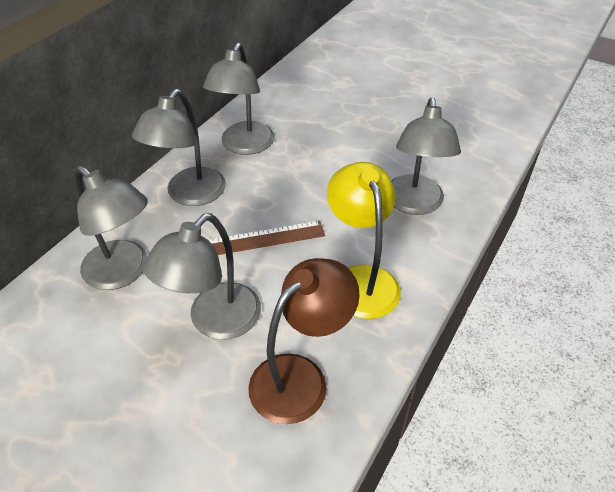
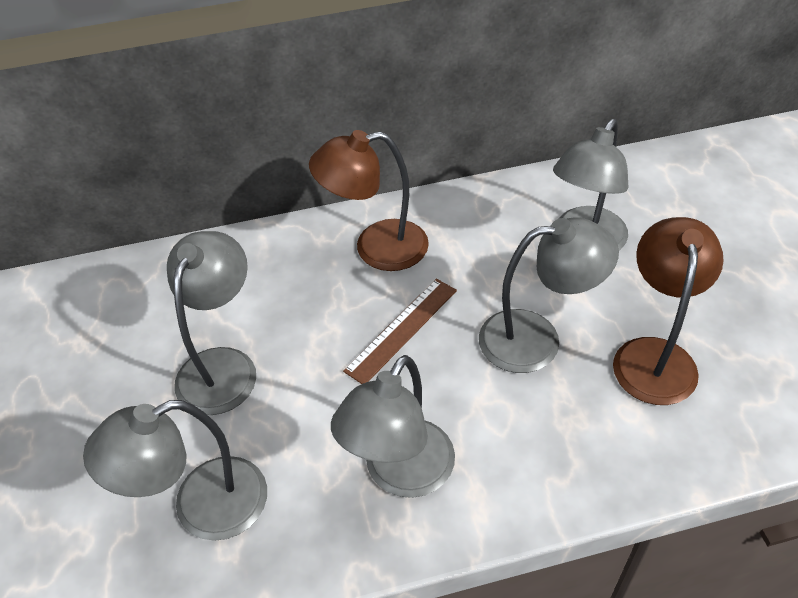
brown lamp: 1 -> 2
yellow lamp: 1 -> 0

